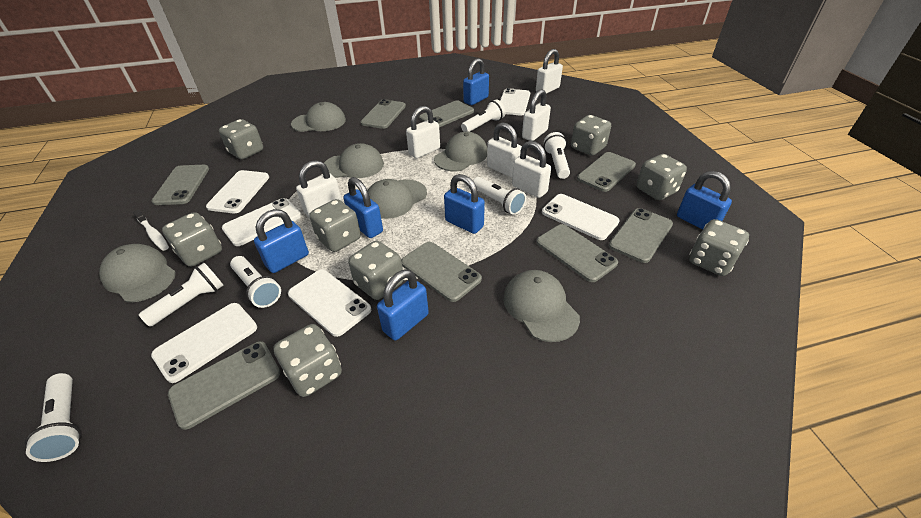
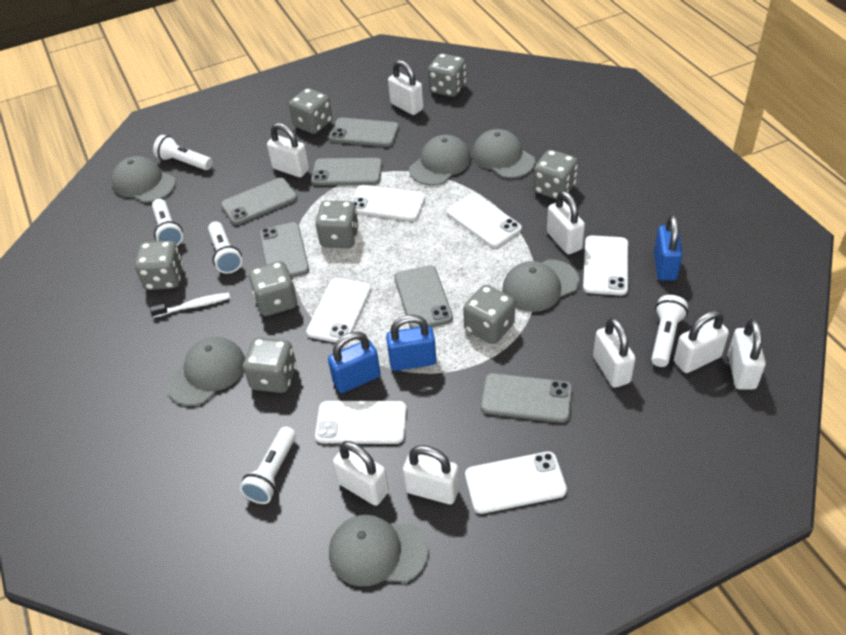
blue padlock: 6 -> 3
grey phone: 8 -> 6
white flashlight: 6 -> 5
white padlock: 6 -> 8

